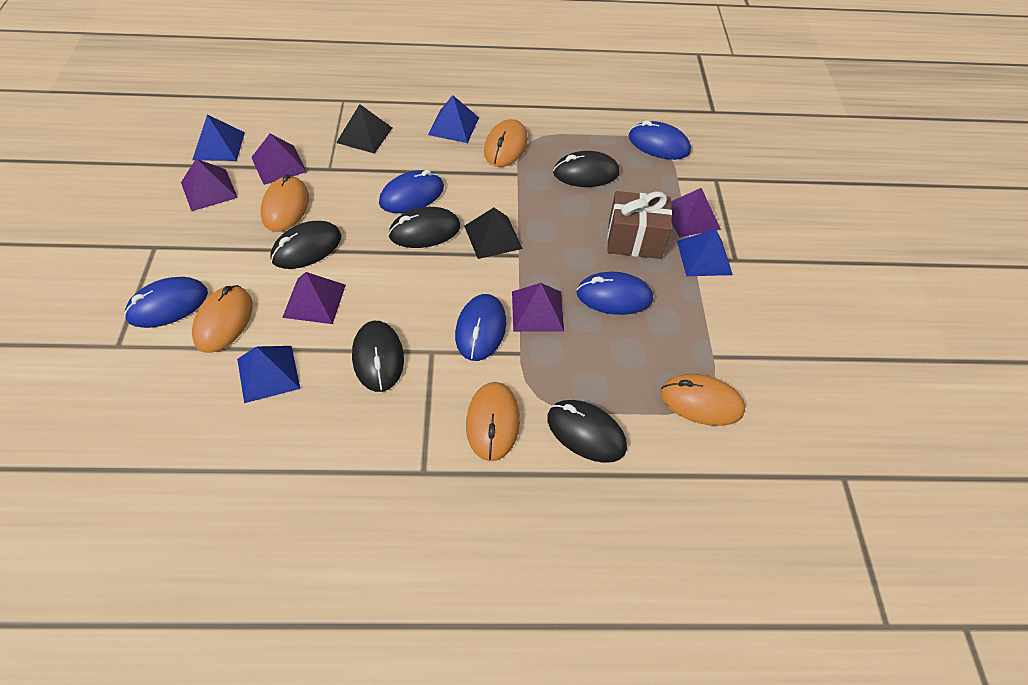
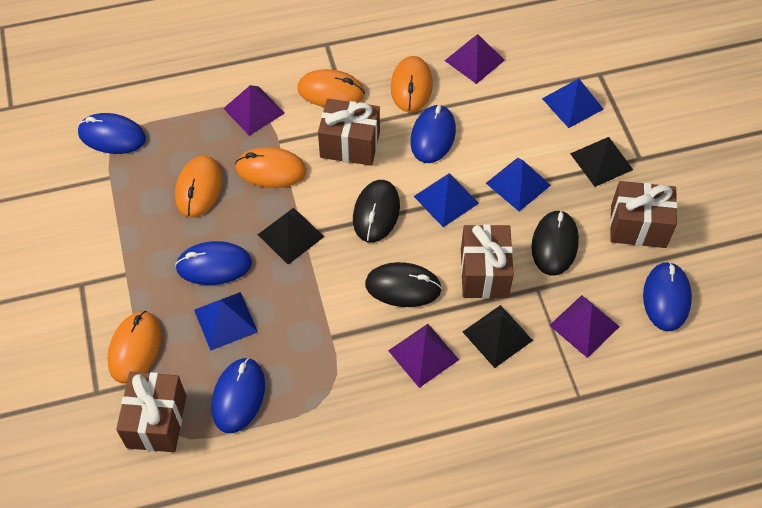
black mouse: 5 -> 3
black pyramid: 2 -> 3
brown gift: 1 -> 4
purple pyramid: 5 -> 4

